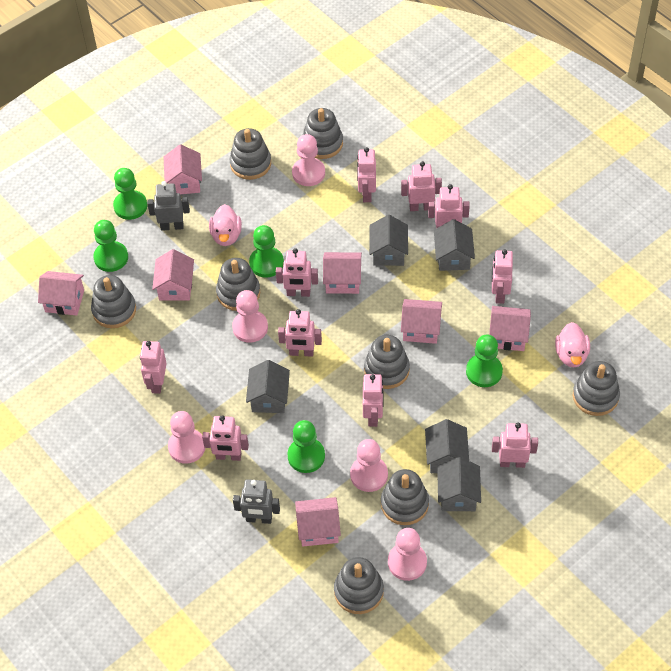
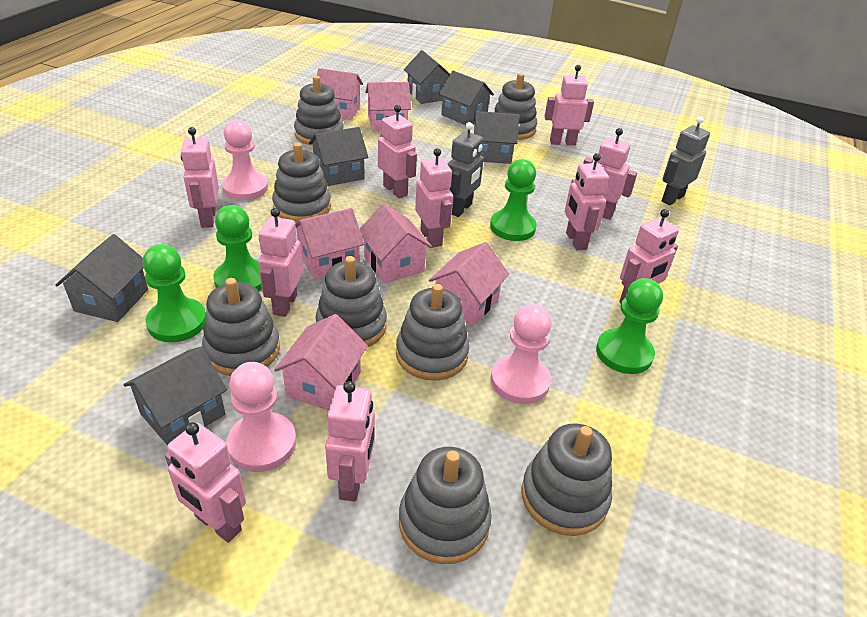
green pawn: 5 -> 4
grey house: 5 -> 6
pink duck: 2 -> 0
pink house: 7 -> 6
pink pawn: 5 -> 3

